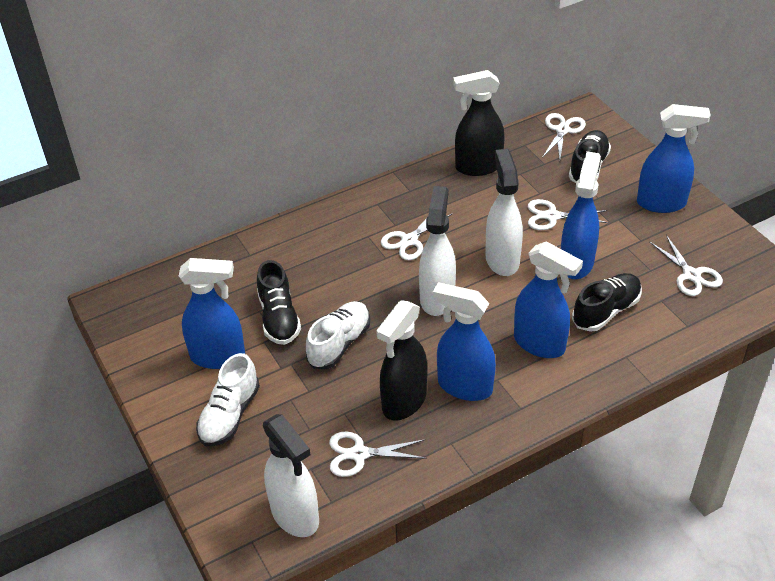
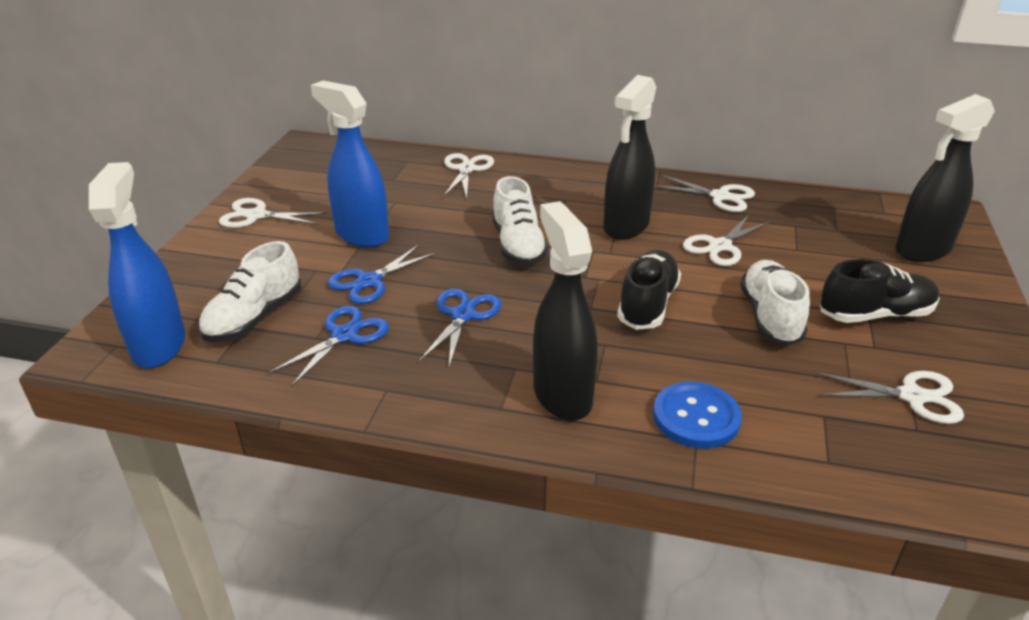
black shoe: 3 -> 2
black spray bottle: 2 -> 3
blue button: 0 -> 1
blue scissors: 0 -> 3
blue spray bottle: 5 -> 2
white shoe: 2 -> 3
white spray bottle: 3 -> 0

